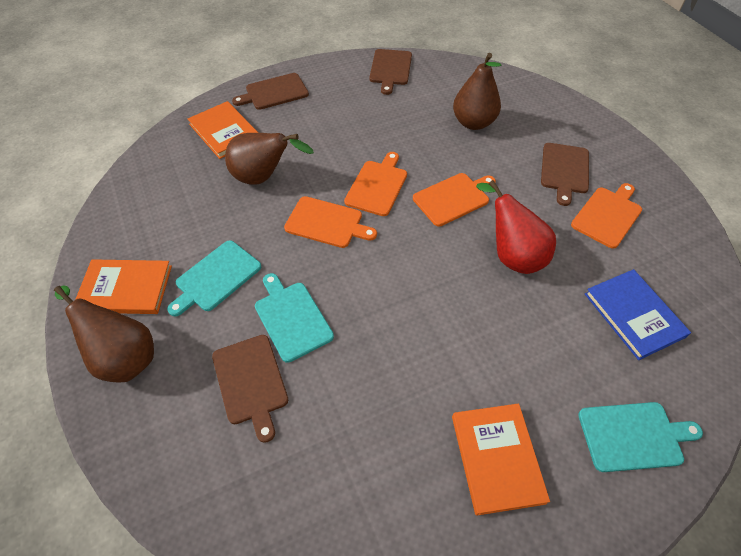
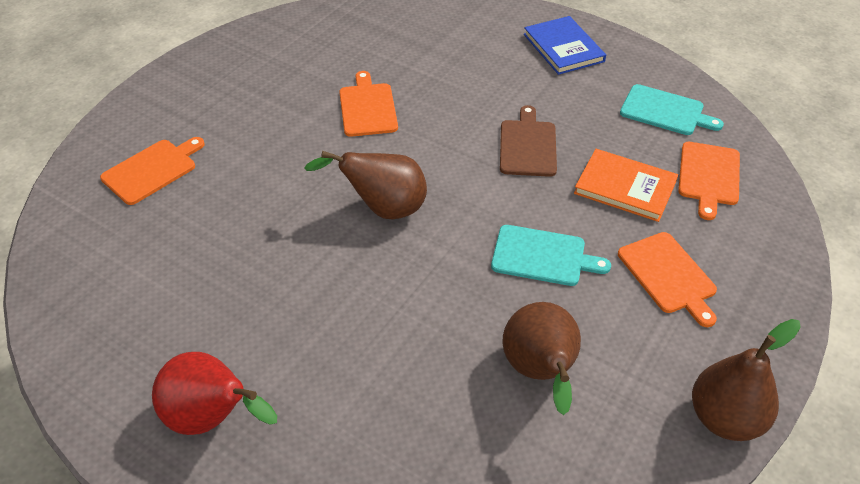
brown cutting board: 4 -> 1
orange book: 3 -> 1
turquoise cutting board: 3 -> 2

